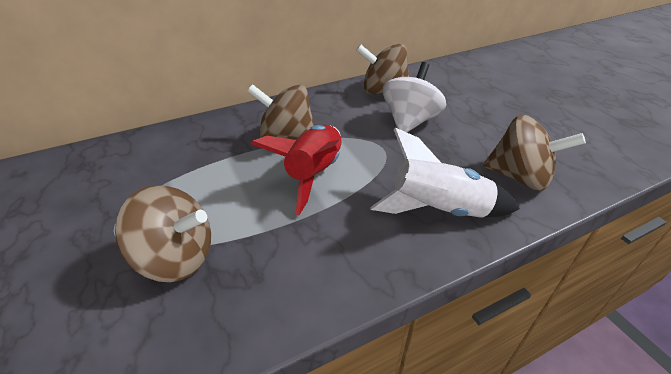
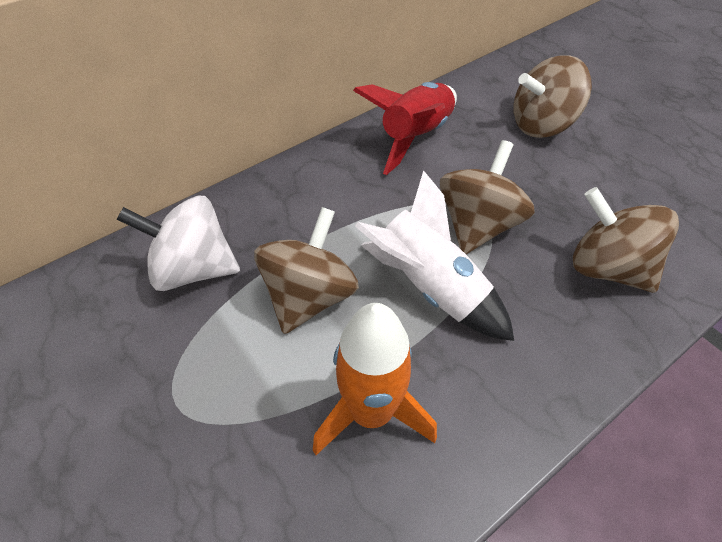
orange rocket: 0 -> 1

